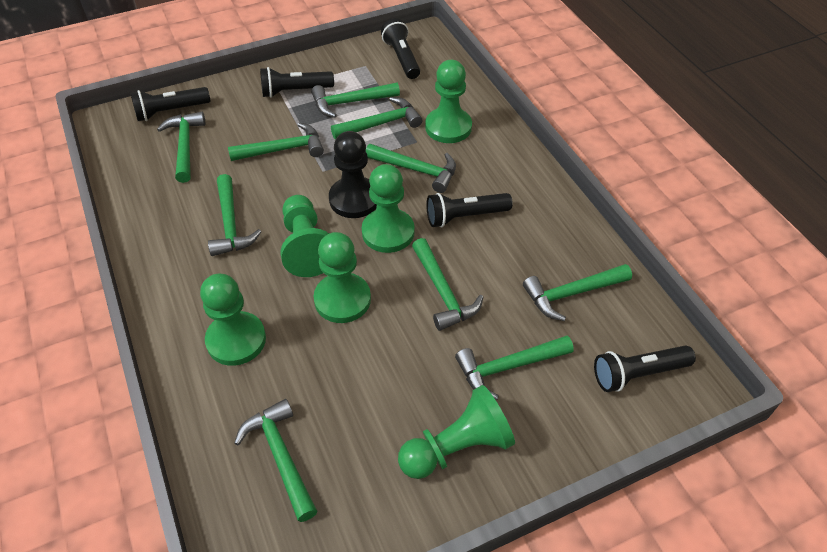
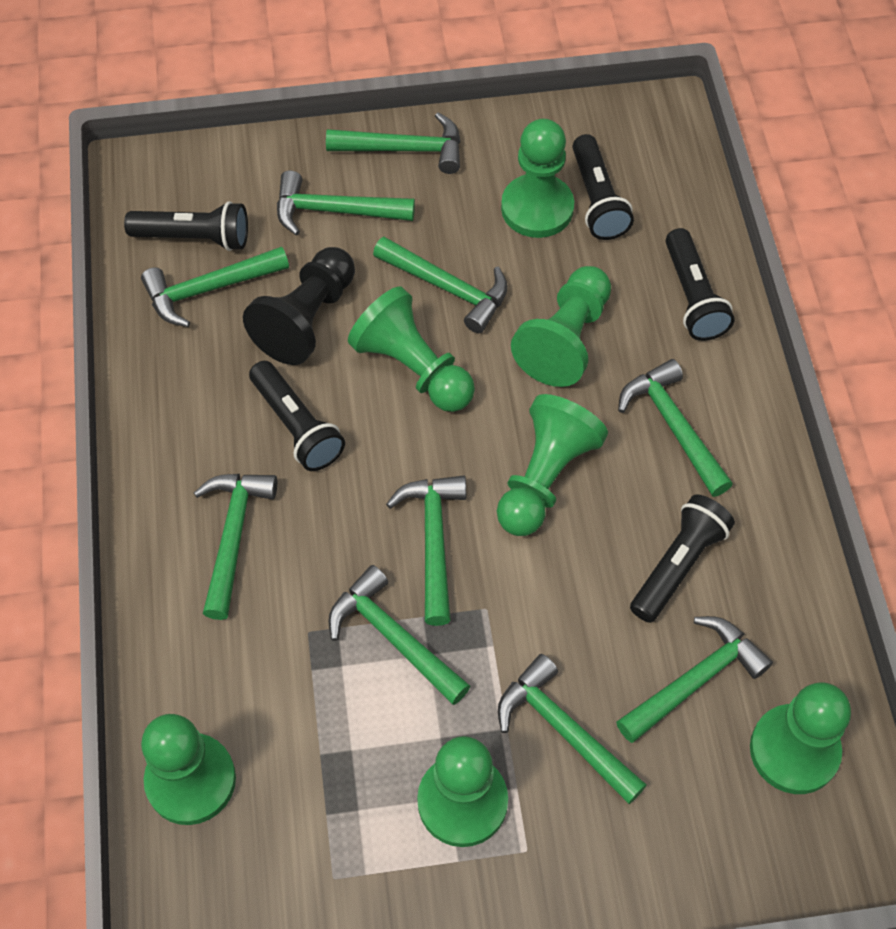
green pawn: 6 -> 7

